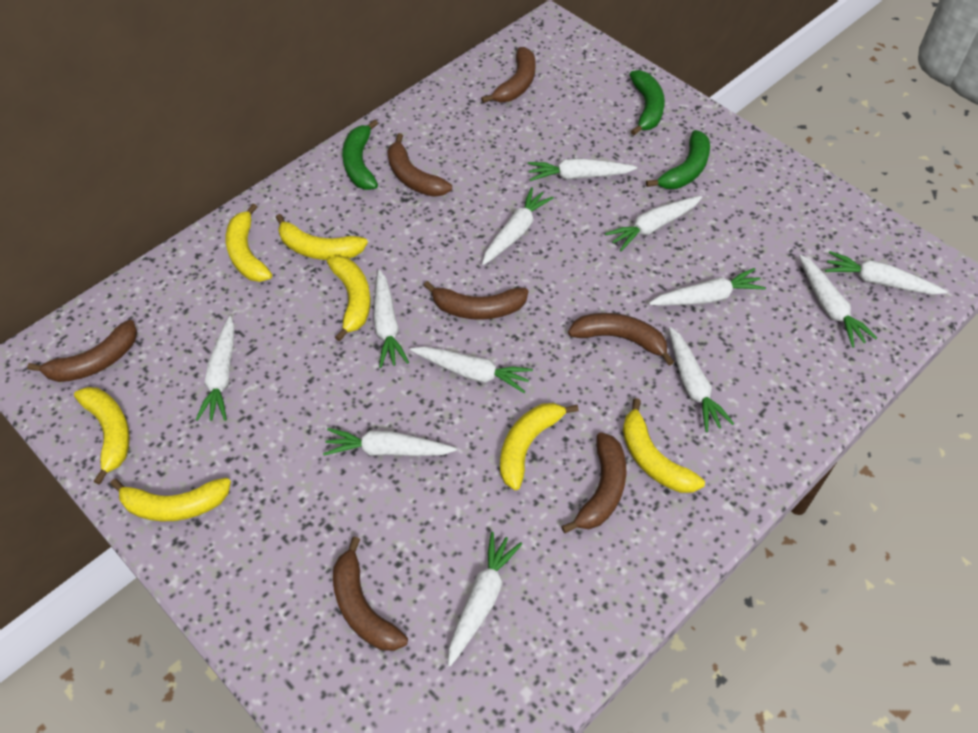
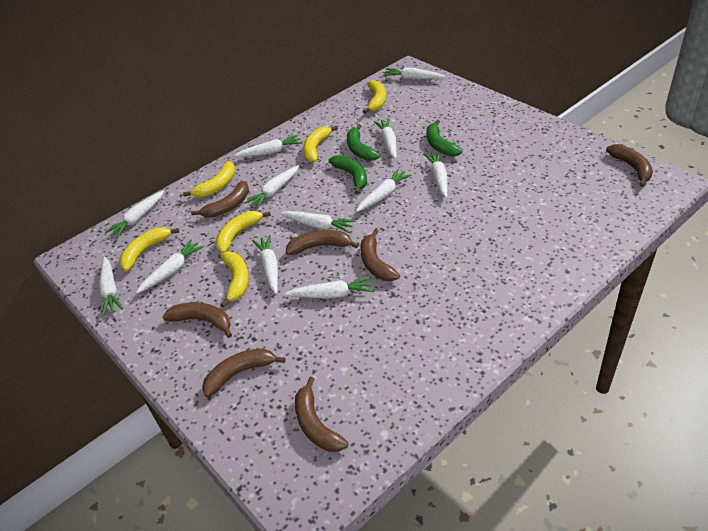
yellow banana: 7 -> 6

